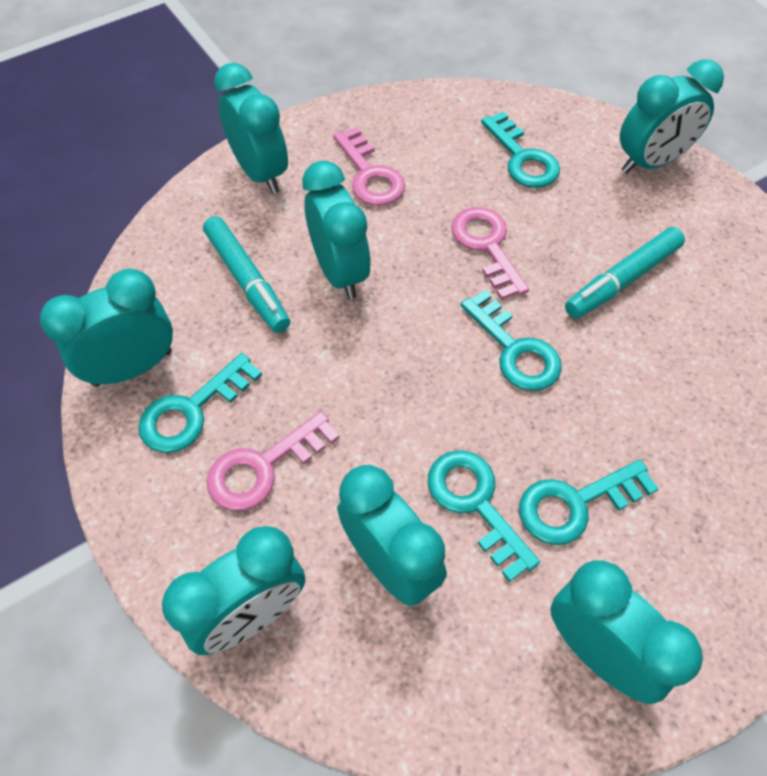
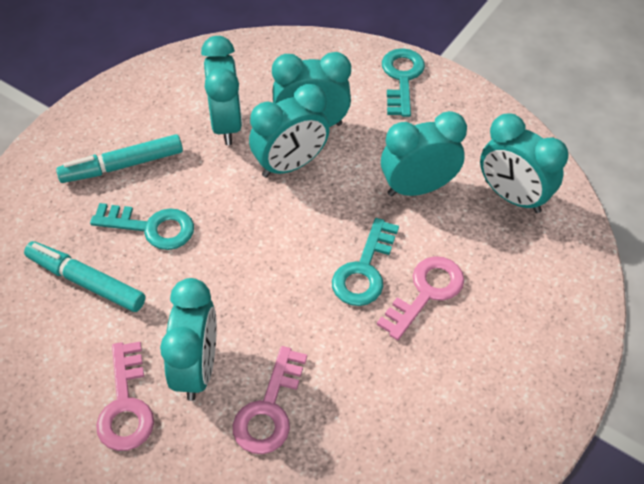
turquoise clock: 7 -> 6
turquoise key: 5 -> 3

